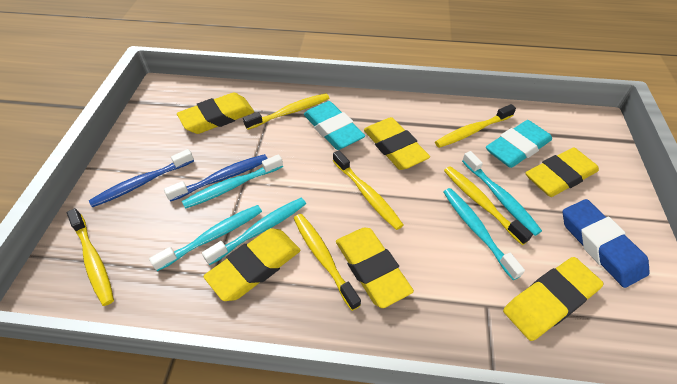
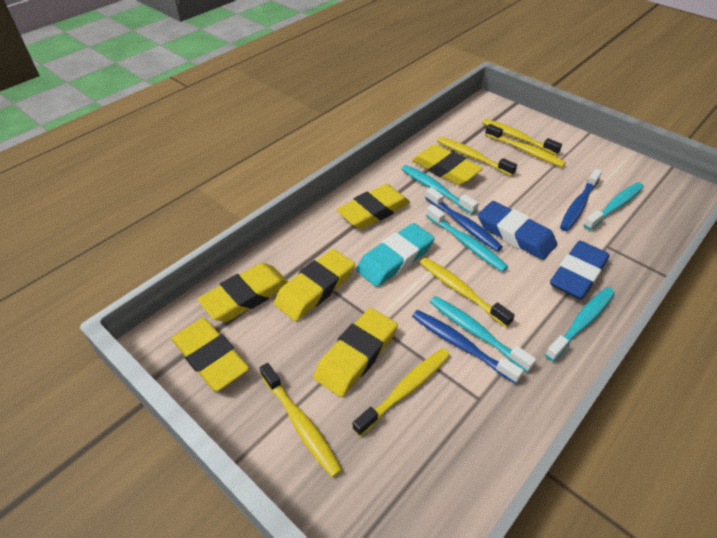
blue eraser: 1 -> 2
blue toothbrush: 2 -> 3
turquoise eraser: 2 -> 1

